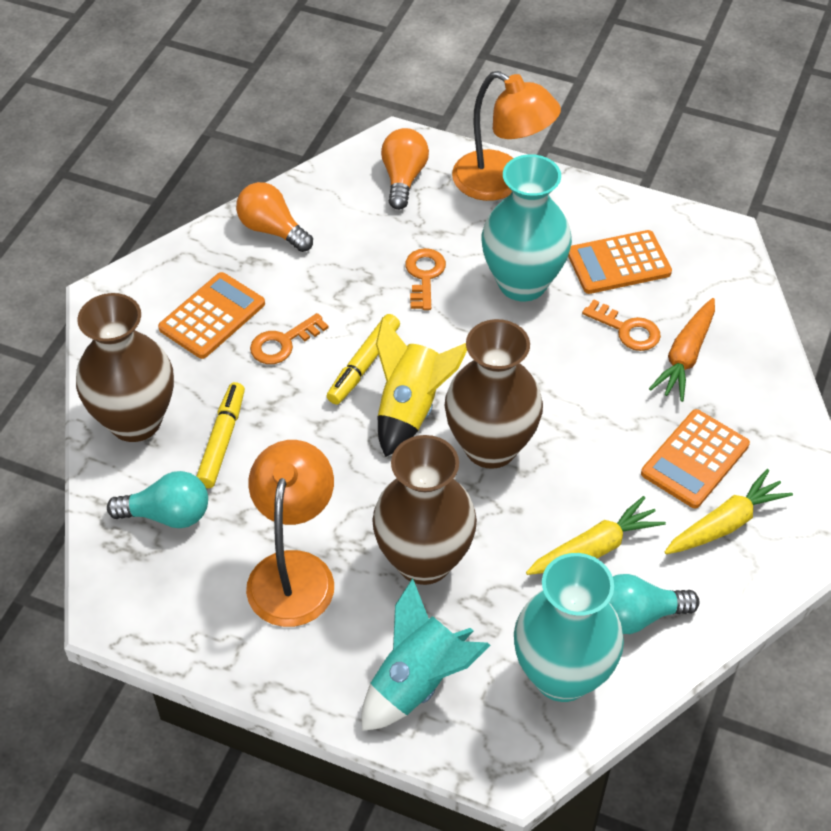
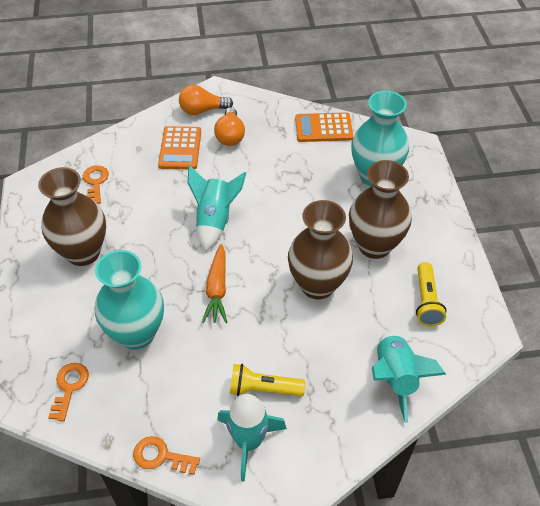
orange calculator: 3 -> 2
orange lamp: 2 -> 0
turquoise light bulb: 2 -> 0
turquoise rocket: 1 -> 3
yellow carrot: 2 -> 0
yellow flashlight: 0 -> 2
yellow marker: 2 -> 0
yellow rocket: 1 -> 0

